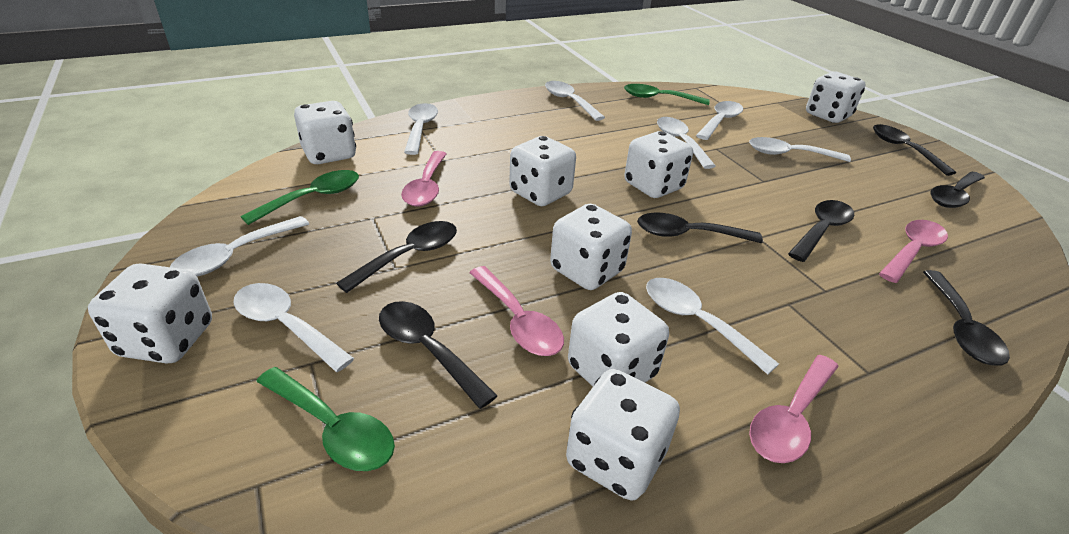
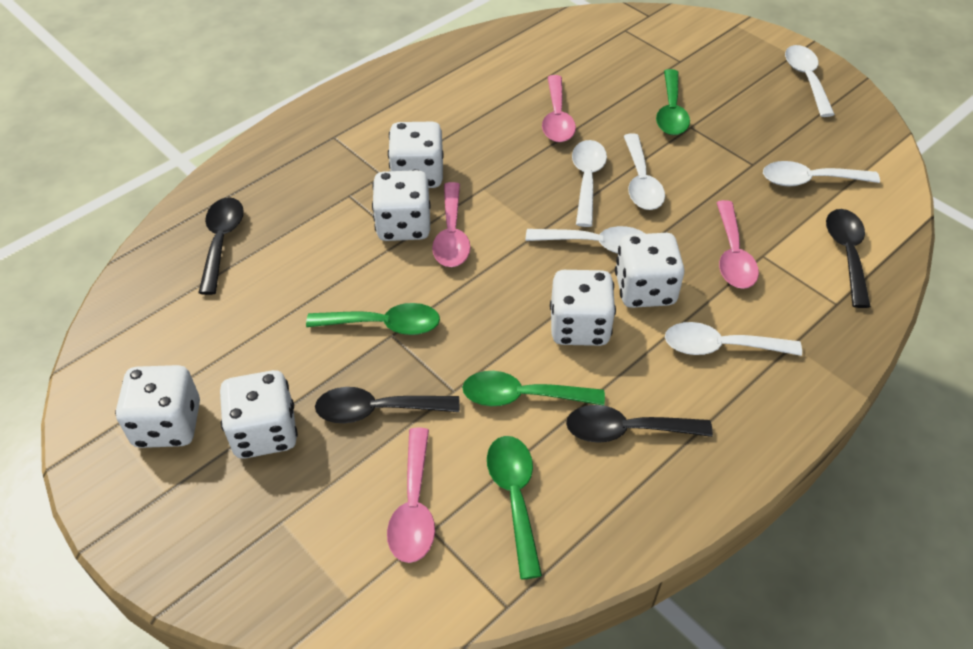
black spoon: 7 -> 4
green spoon: 3 -> 4
white dice: 8 -> 6
white spoon: 8 -> 6

